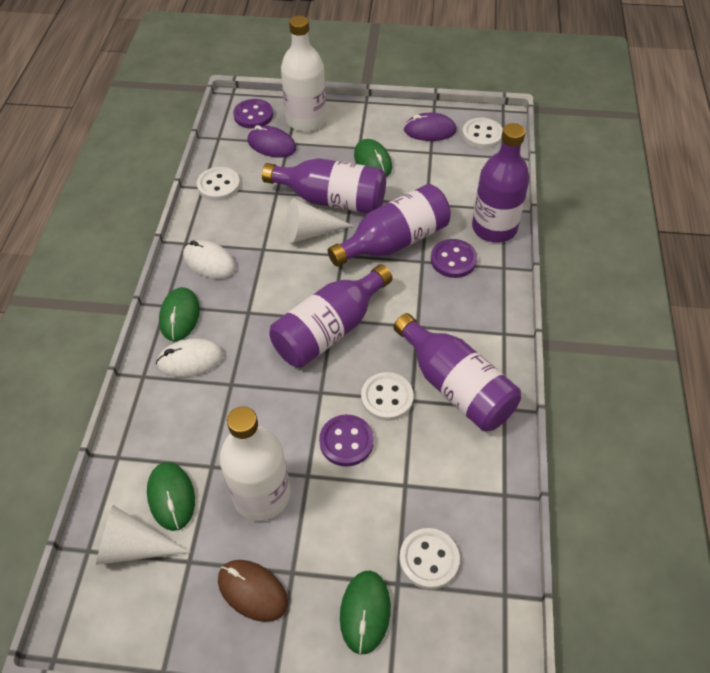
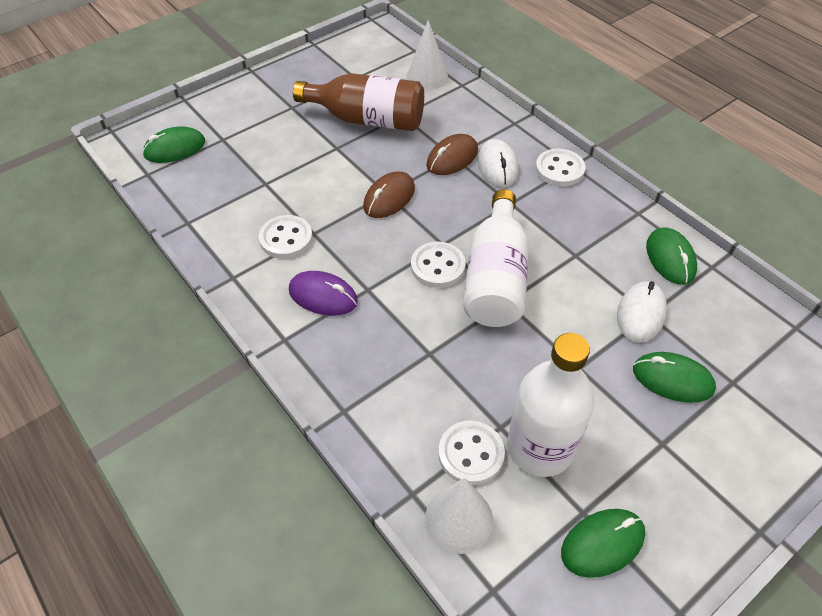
brown bottle: 0 -> 1
brown mouse: 1 -> 2
purple bottle: 5 -> 0
purple button: 3 -> 0
purple mouse: 2 -> 1

